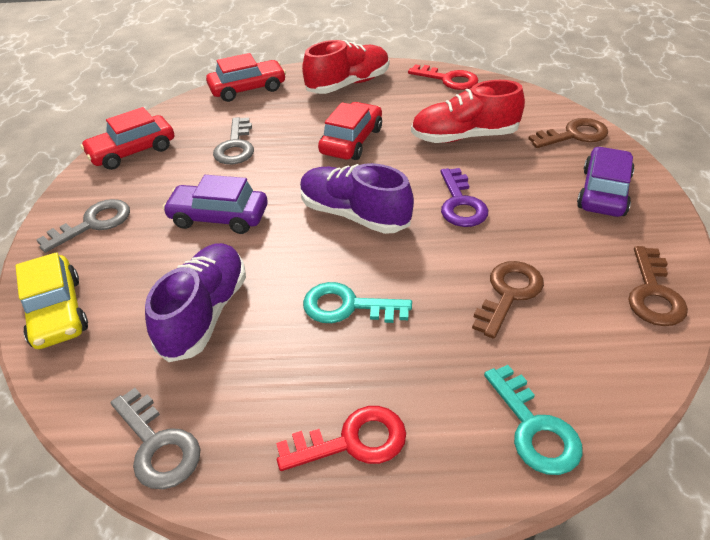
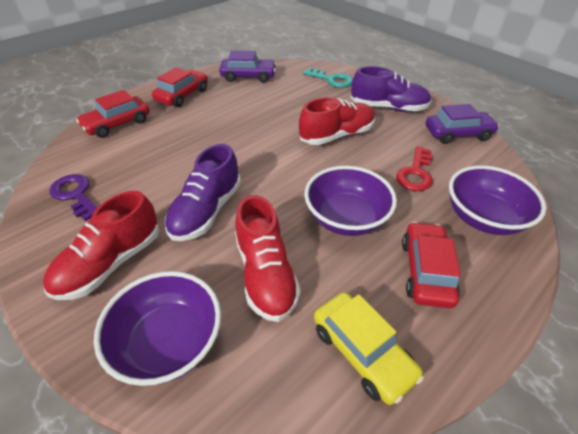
brown key: 3 -> 0
grey key: 3 -> 0
purple bowl: 0 -> 3
red key: 2 -> 1
red shoe: 2 -> 3
turquoise key: 2 -> 1

